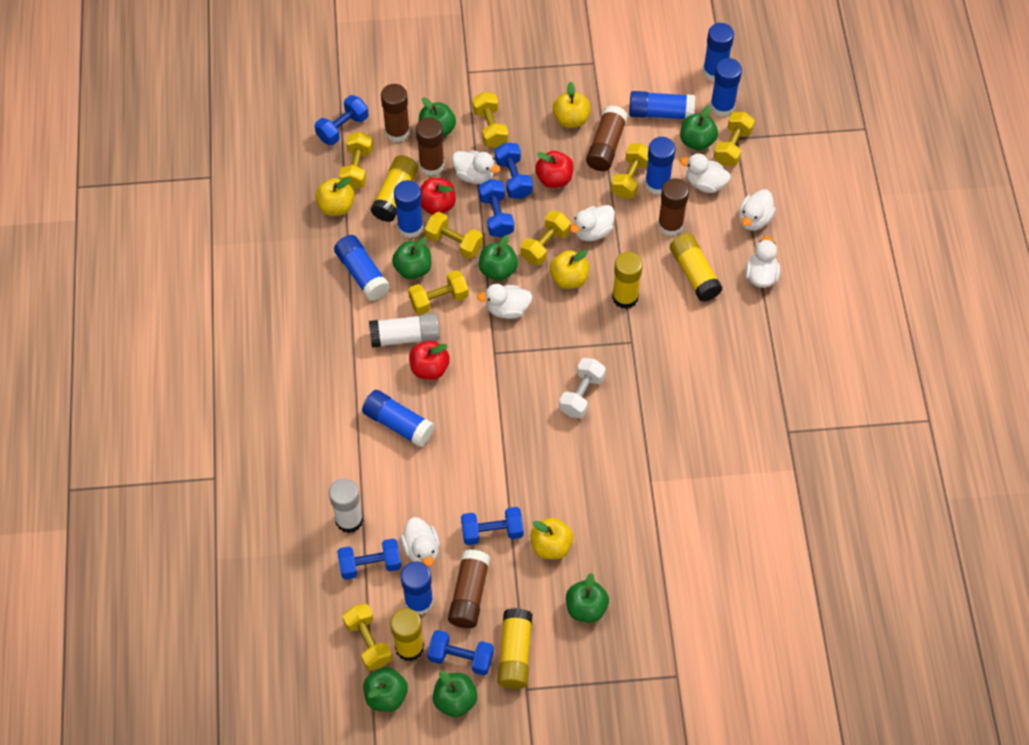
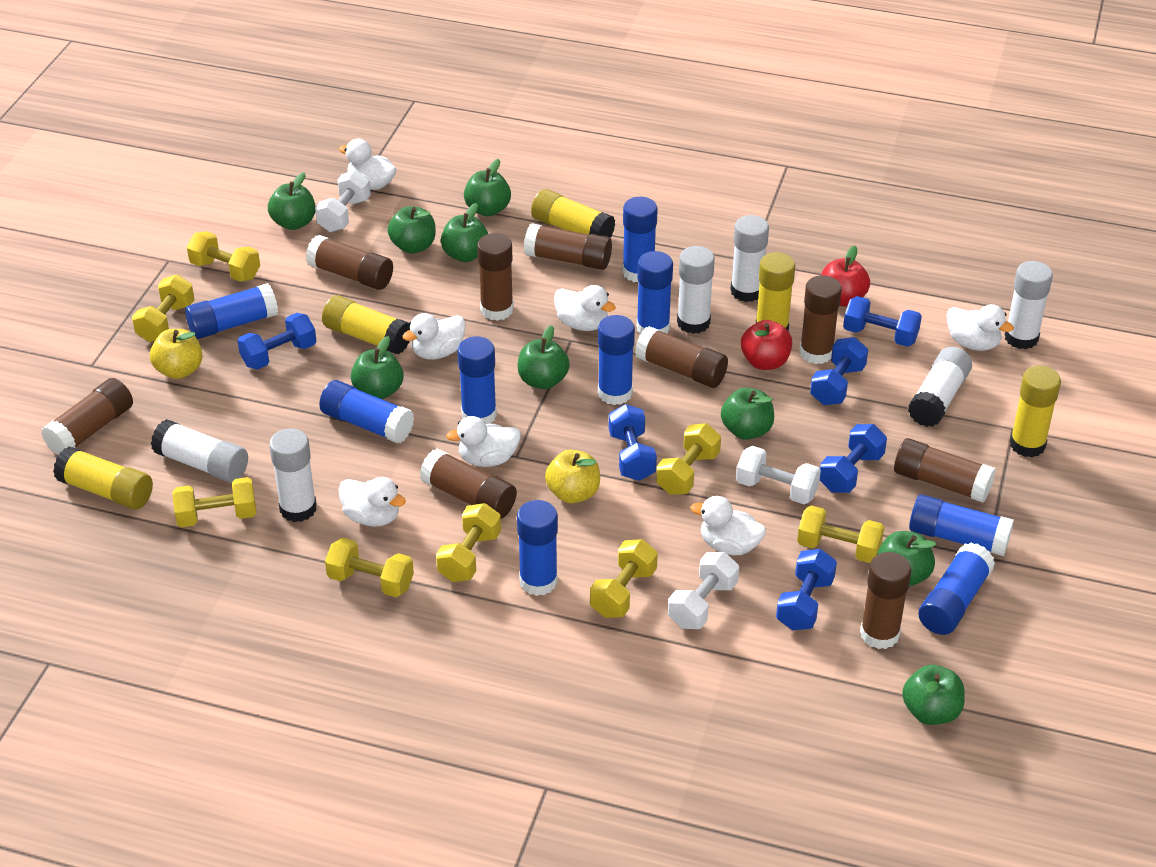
blue glue stick: 8 -> 9
brown glue stick: 5 -> 9
green apple: 7 -> 9
red apple: 3 -> 2
white dumbbell: 1 -> 3
white glue stick: 2 -> 6
yellow apple: 4 -> 2

